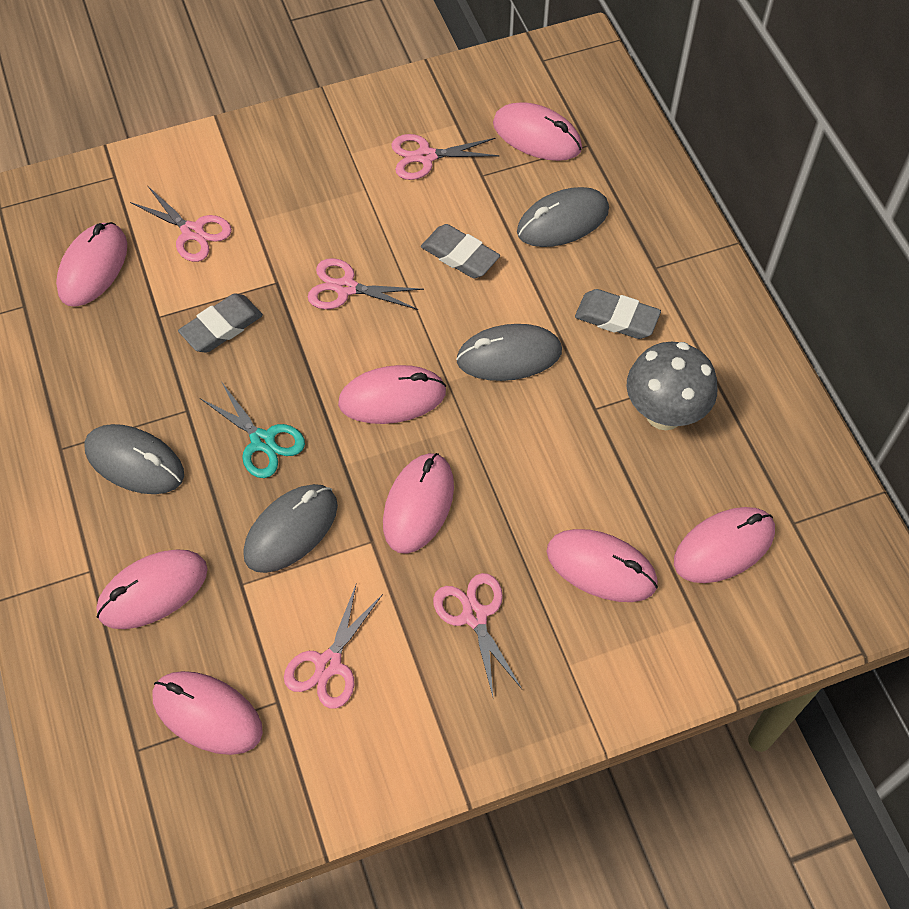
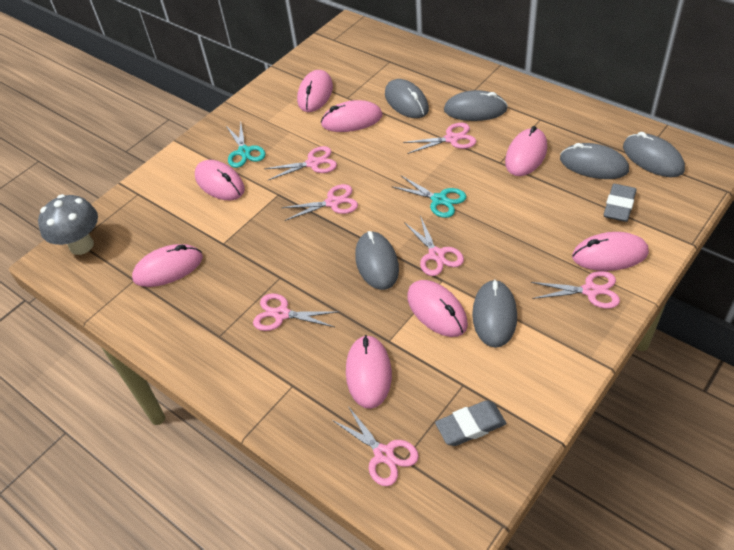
grey eraser: 3 -> 2
grey mouse: 4 -> 6
pink scissors: 5 -> 7
turquoise scissors: 1 -> 2

